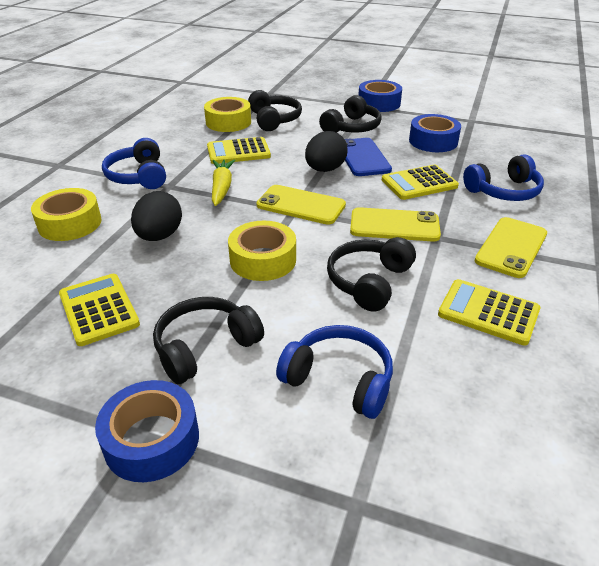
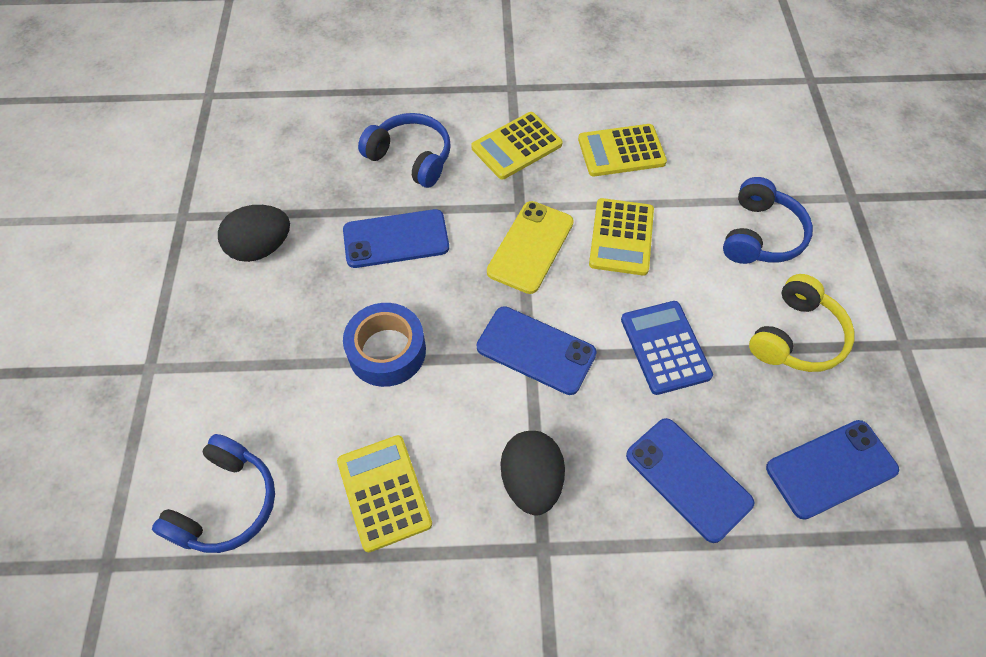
black headphones: 4 -> 0
blue calculator: 0 -> 1
blue phone: 1 -> 4
blue tape: 3 -> 1
yellow carrot: 1 -> 0
yellow headphones: 0 -> 1
yellow phone: 3 -> 1
yellow tape: 3 -> 0

